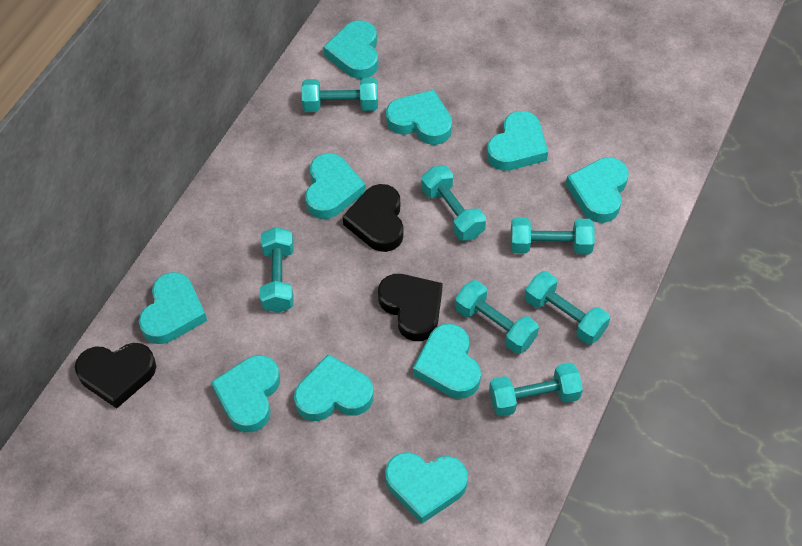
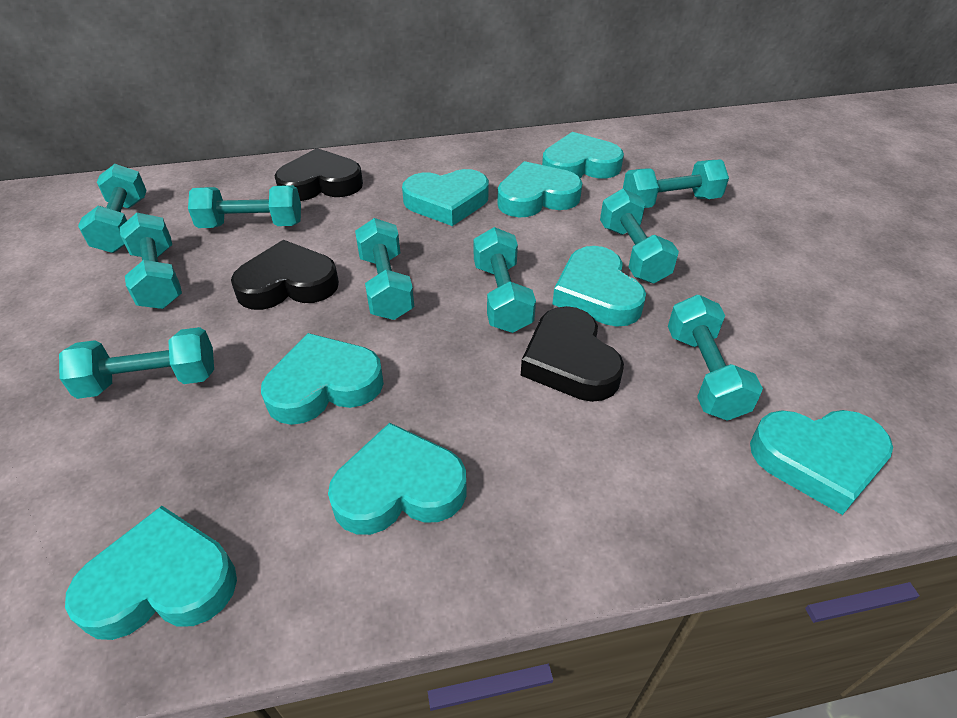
turquoise dumbbell: 7 -> 9
turquoise heart: 10 -> 8

